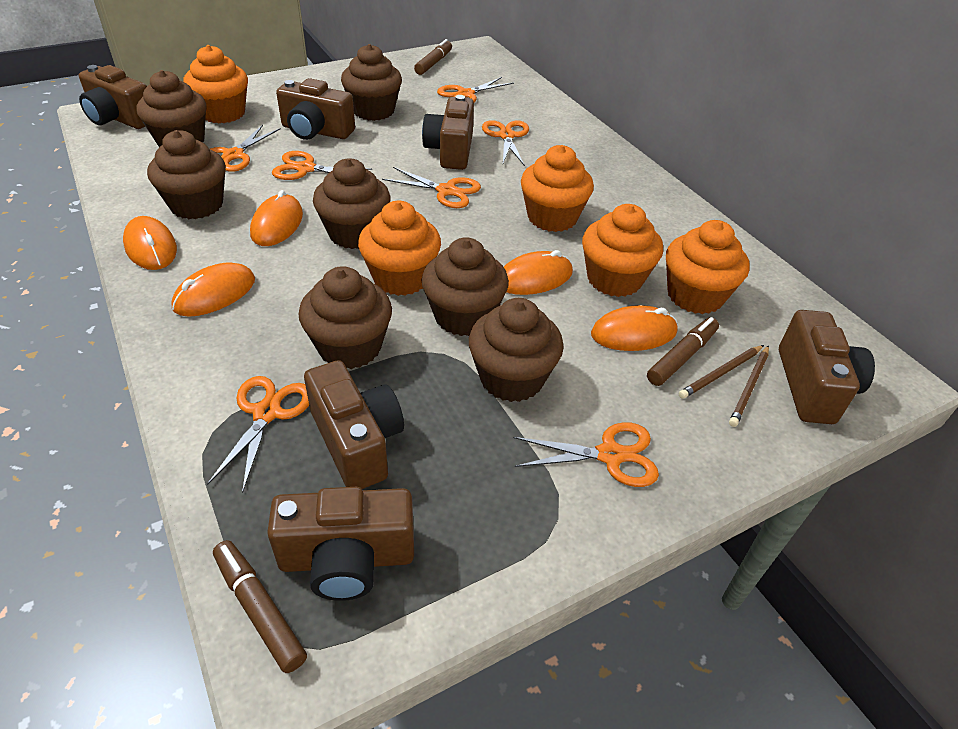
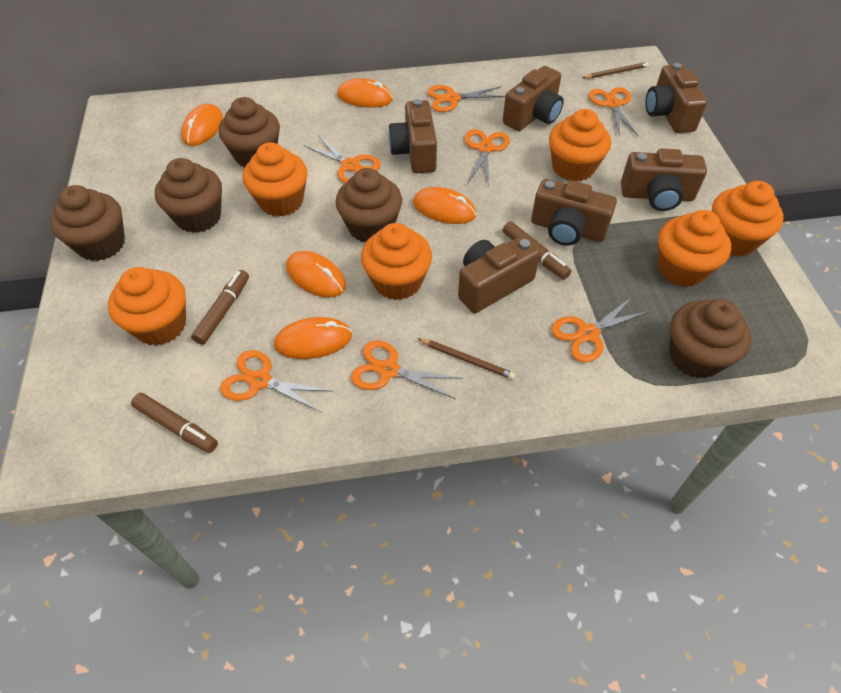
brown cupcake: 7 -> 5
orange cupcake: 5 -> 6

